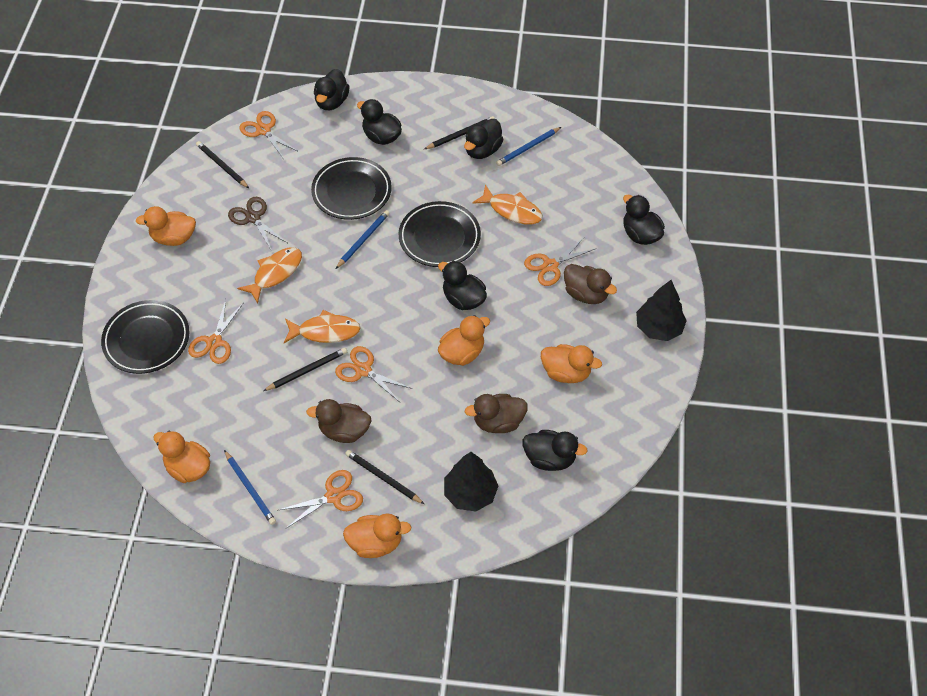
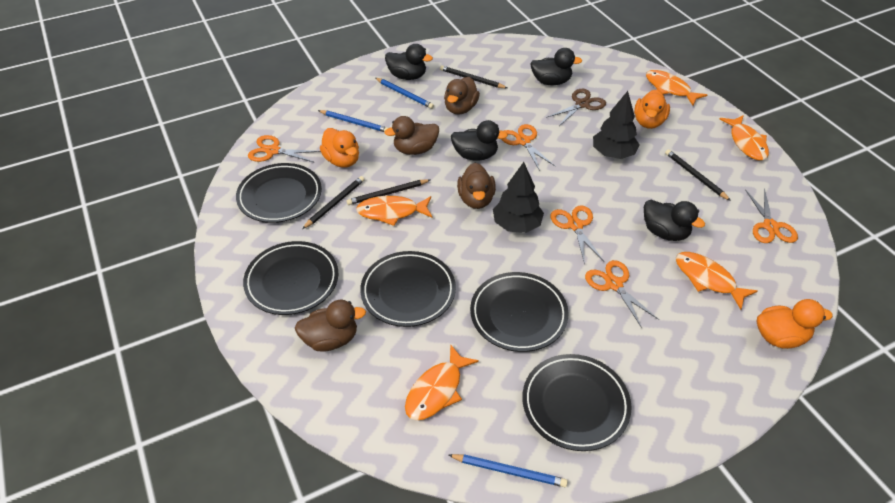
black duck: 6 -> 4
black plate: 3 -> 5
brown duck: 3 -> 4
orange duck: 5 -> 3
orange fish: 3 -> 5

